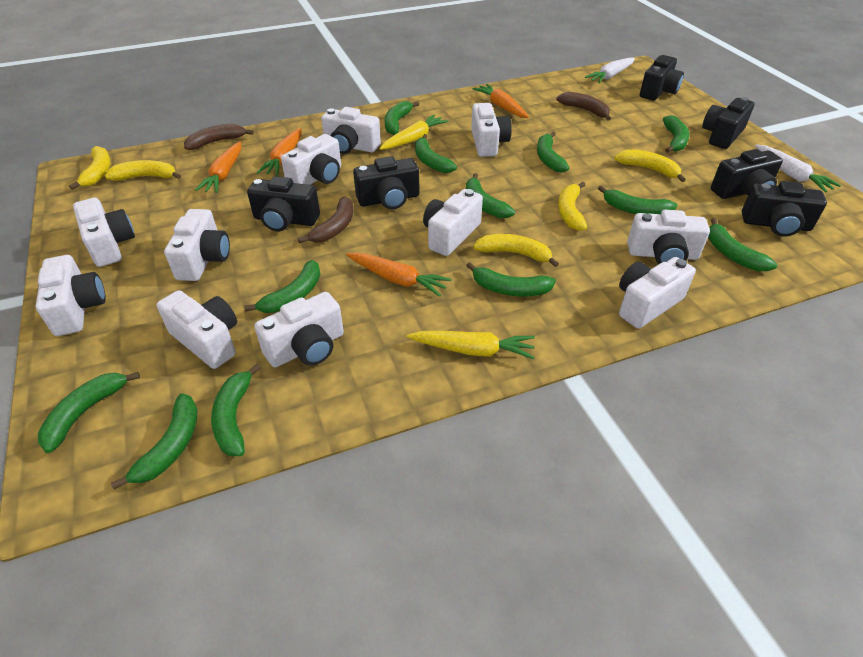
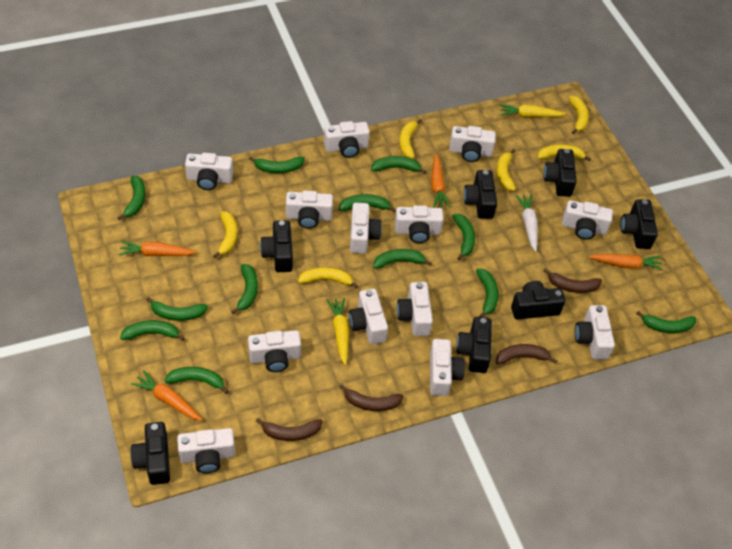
black camera: 6 -> 7
brown banana: 3 -> 4
white camera: 11 -> 13
white carrot: 2 -> 1
yellow banana: 5 -> 6

